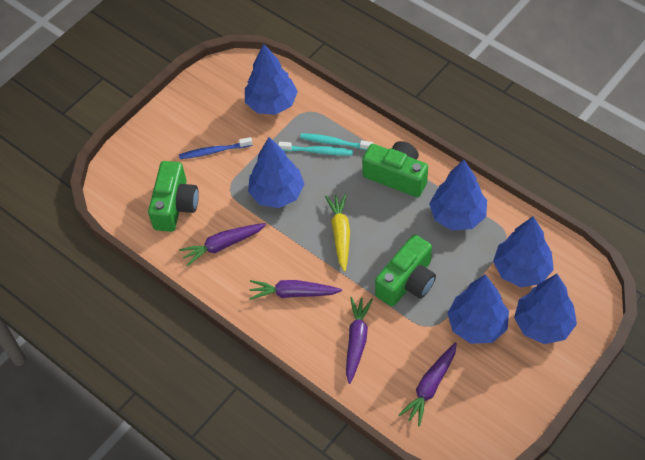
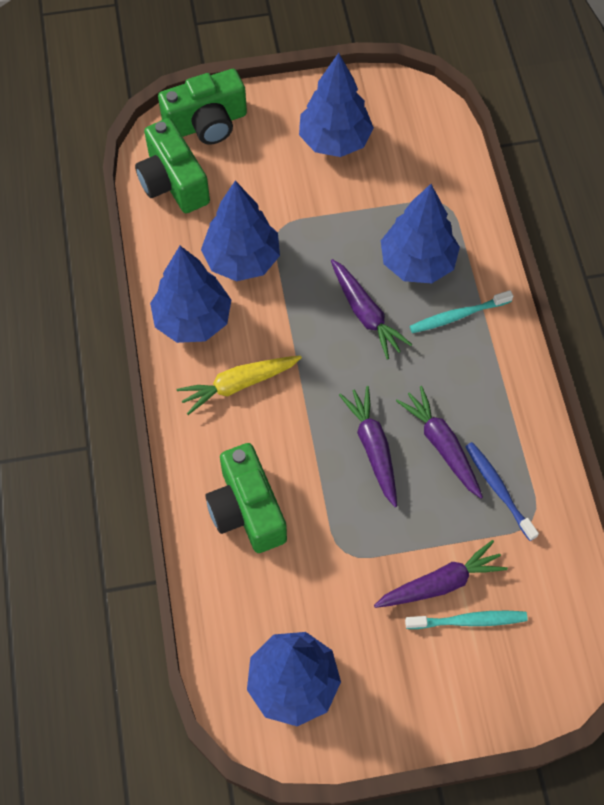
blue tree: 6 -> 5

